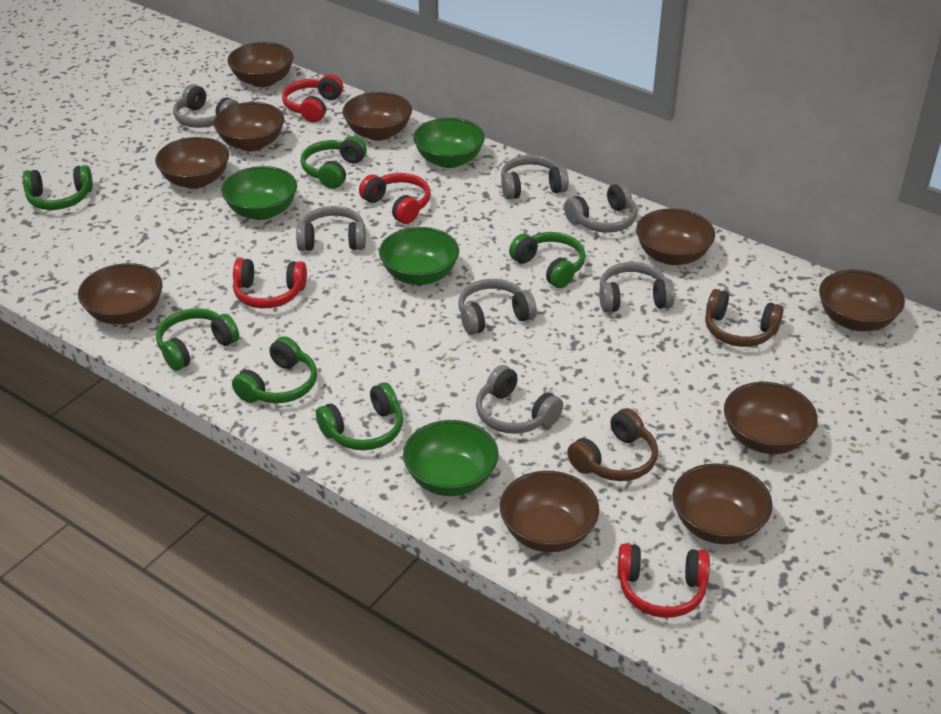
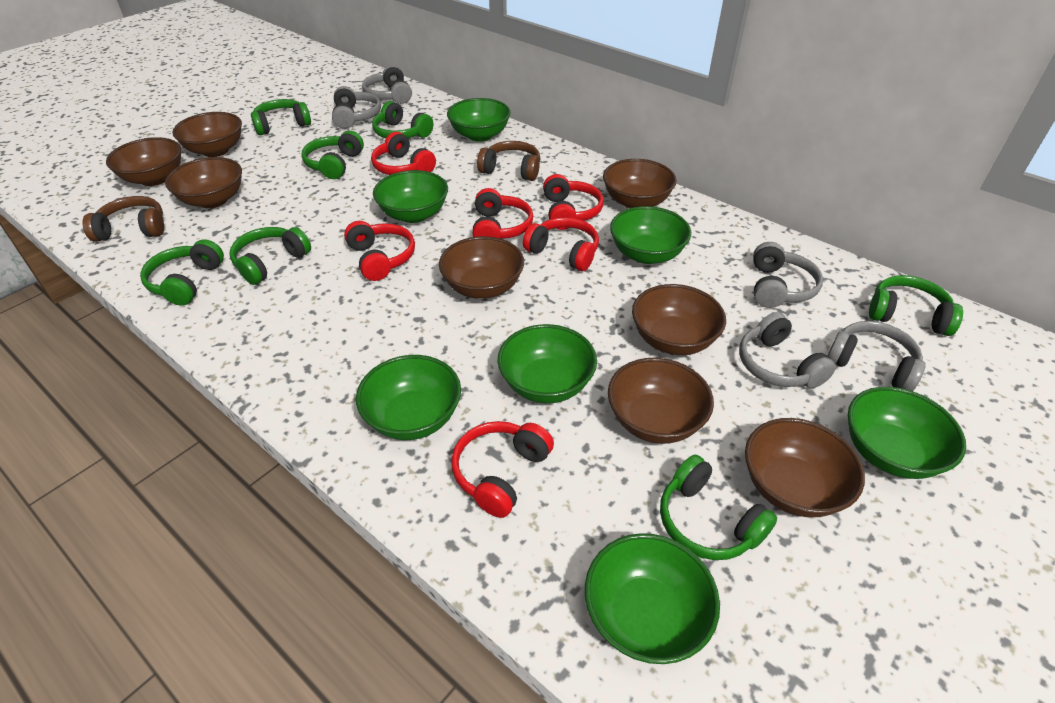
brown bowl: 10 -> 8
green bowl: 4 -> 7
green headphones: 6 -> 7
grey headphones: 7 -> 5
red headphones: 4 -> 6

